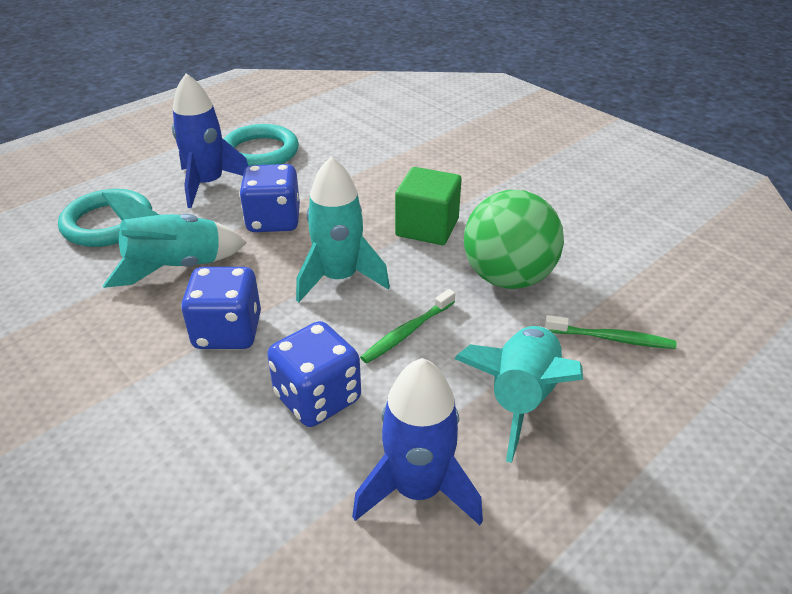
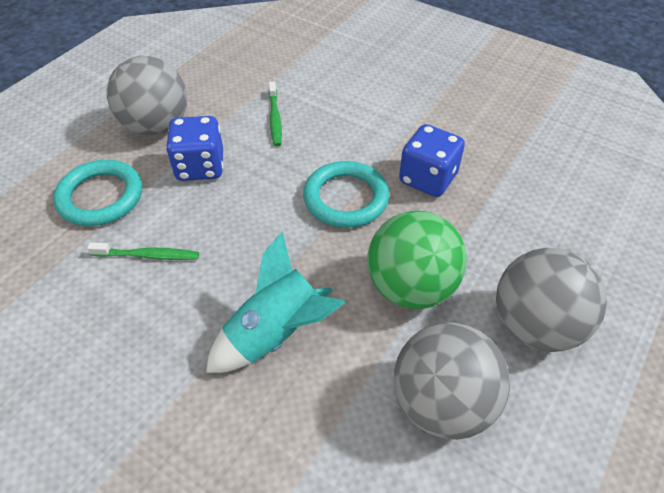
blue dice: 3 -> 2
blue rocket: 2 -> 0
green cube: 1 -> 0
grey ball: 0 -> 3
turquoise rocket: 3 -> 1

